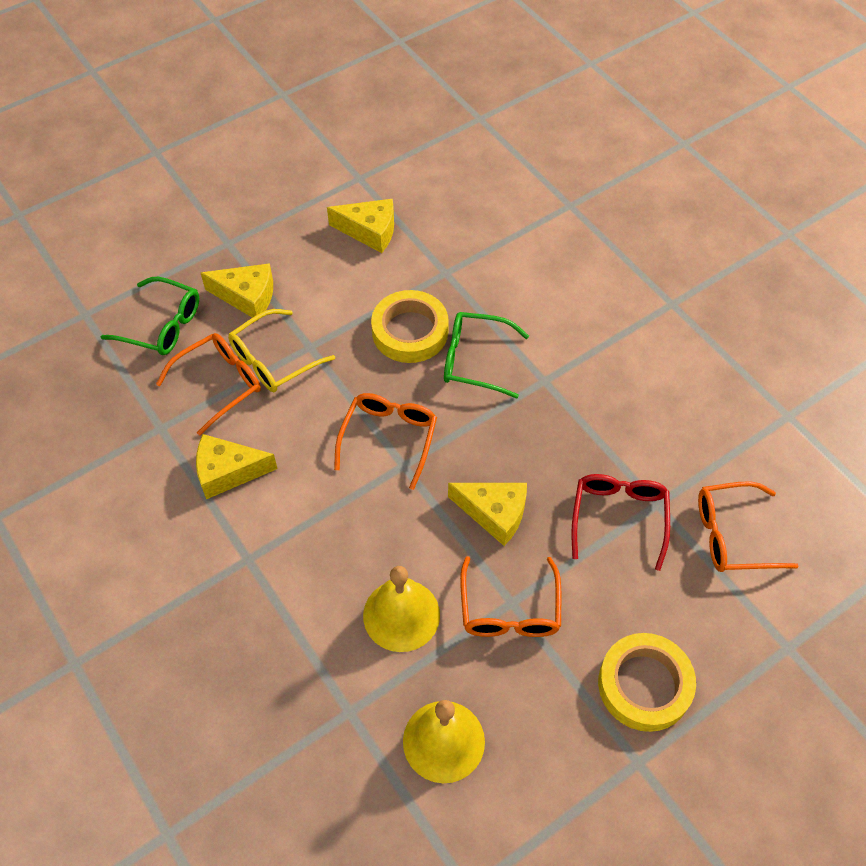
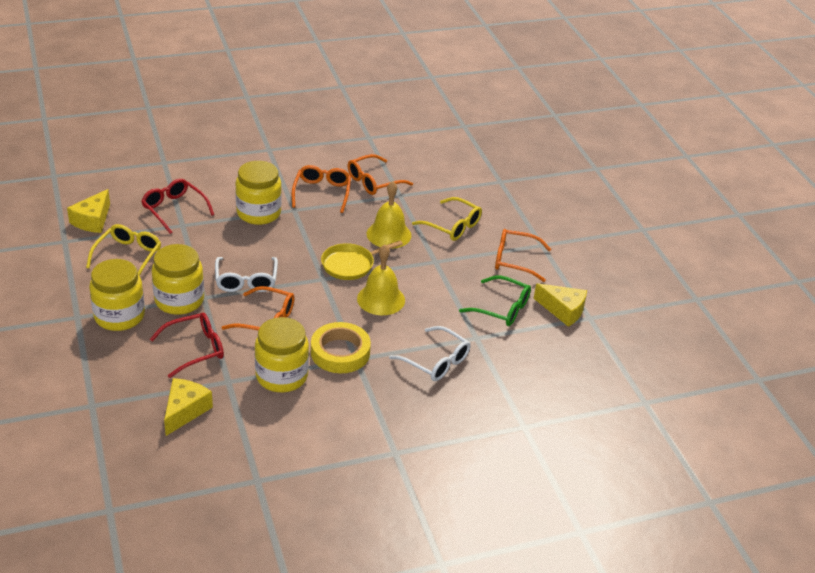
green glasses: 2 -> 1
red glasses: 1 -> 2
white glasses: 0 -> 2
yellow cheese: 4 -> 3
yellow glasses: 1 -> 2
yellow jar: 0 -> 4
yellow pan: 0 -> 1
yellow tape: 2 -> 1

